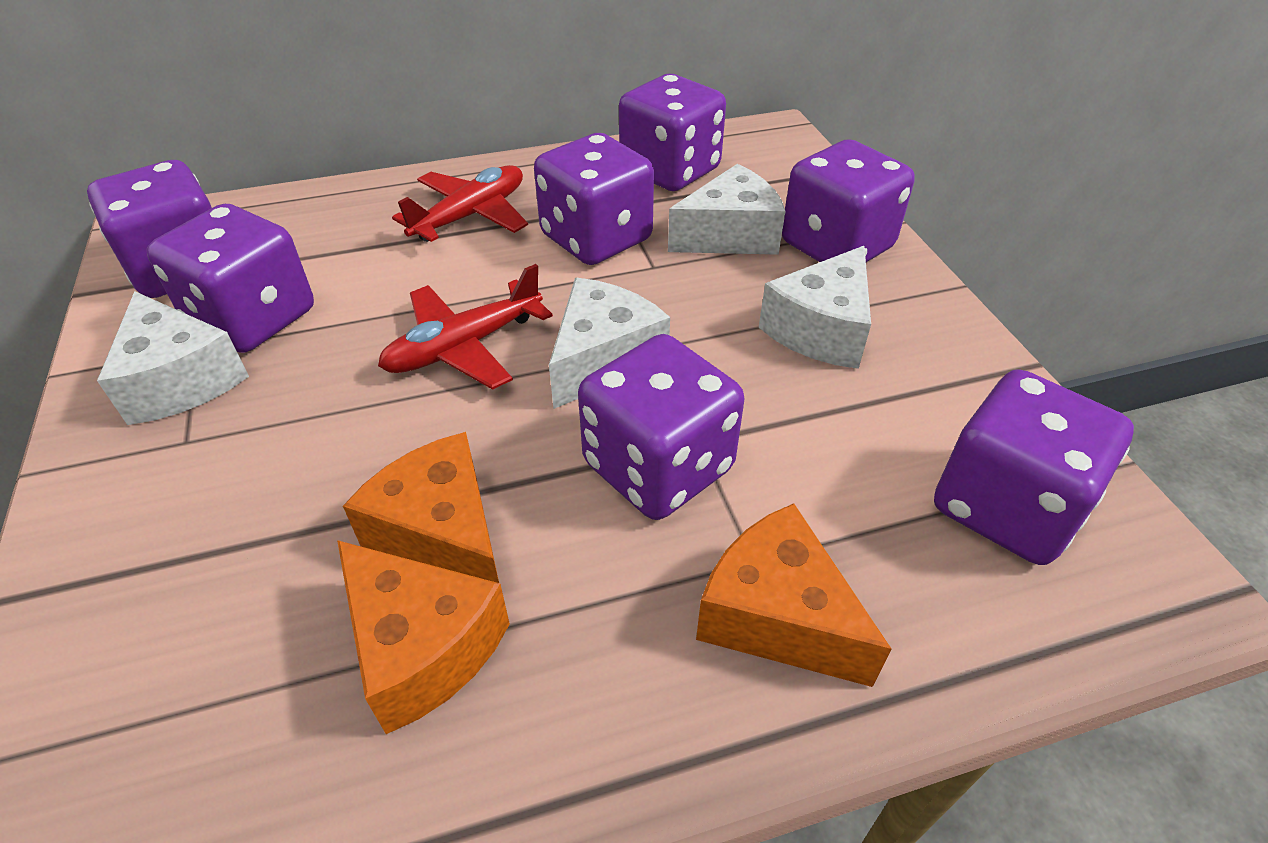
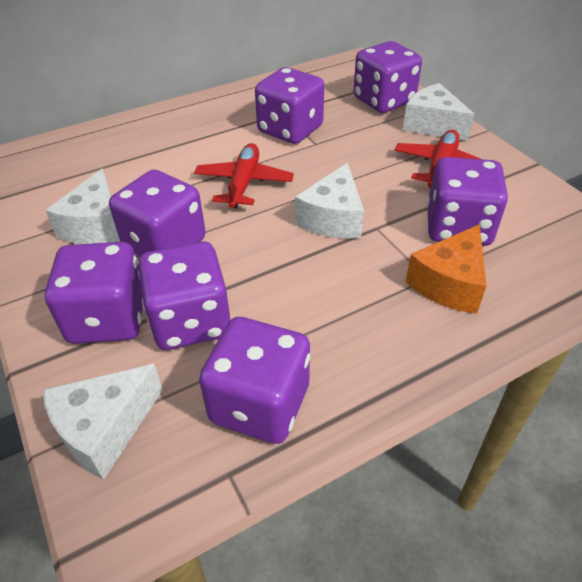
orange cheese: 3 -> 1

